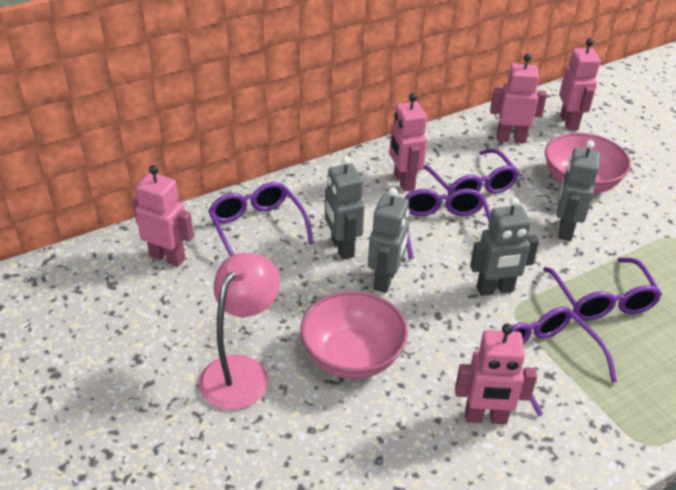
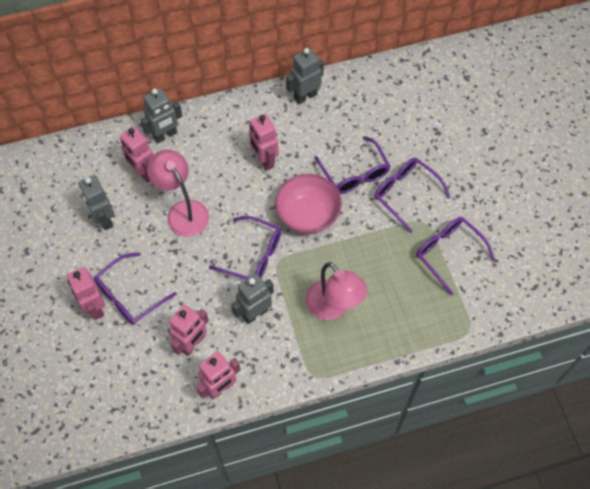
pink bowl: 2 -> 1
pink lamp: 1 -> 2

